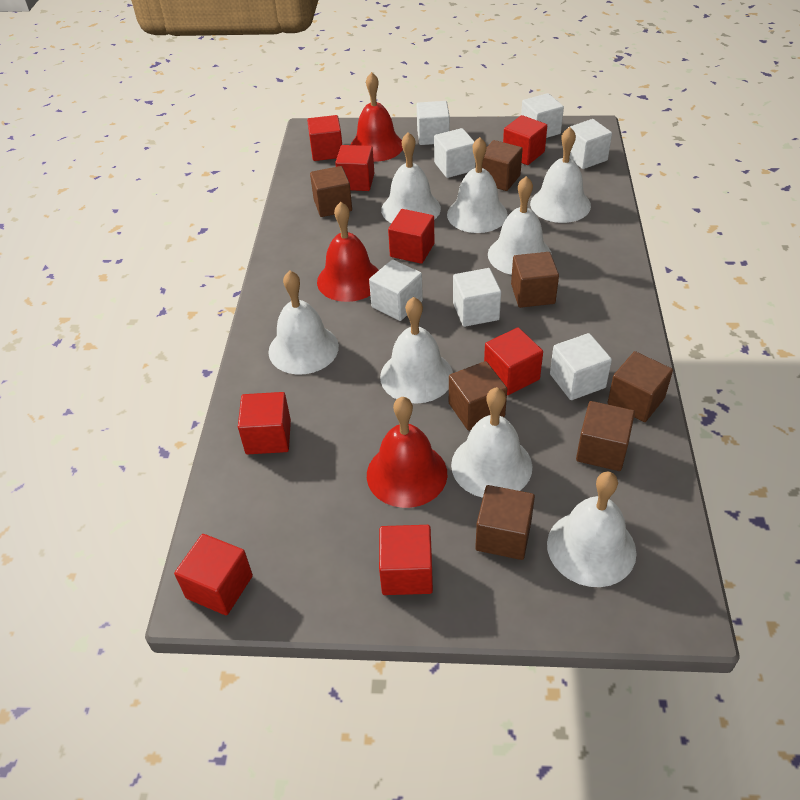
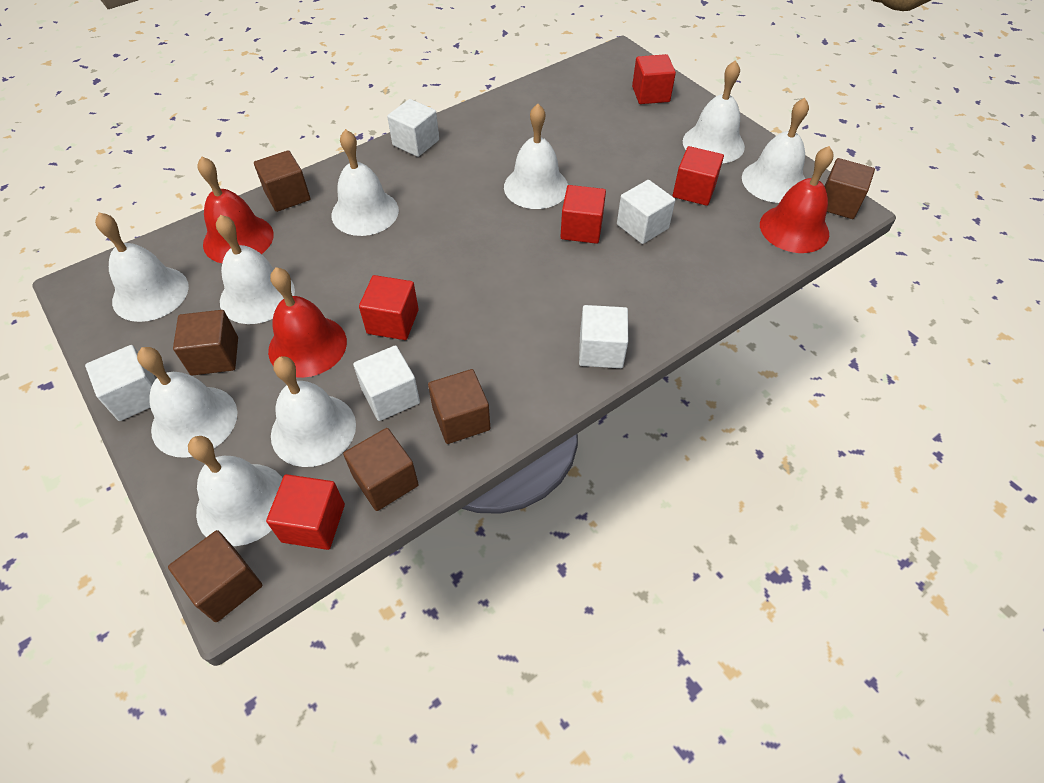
brown cube: 7 -> 6
red cube: 8 -> 5
white bell: 8 -> 9
white cube: 7 -> 5

